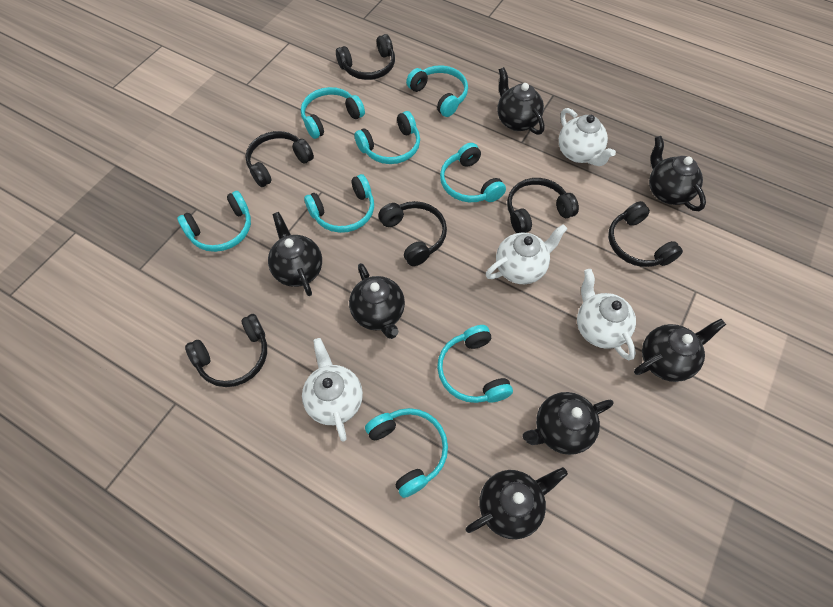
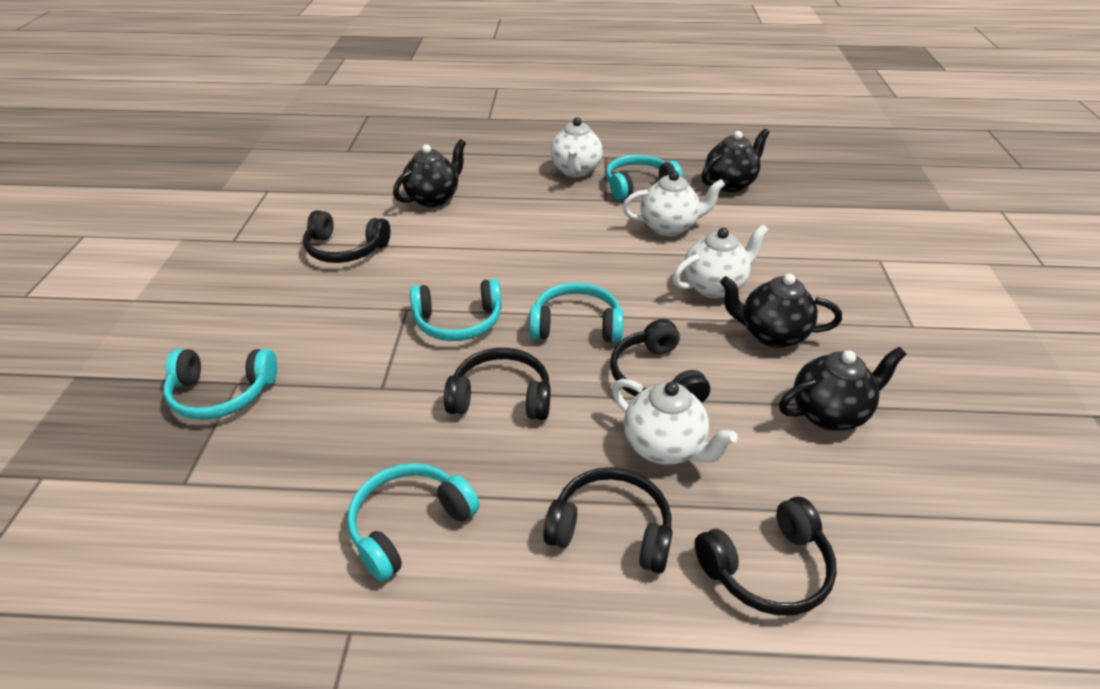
black headphones: 6 -> 5
black teapot: 7 -> 4
turquoise headphones: 8 -> 5

